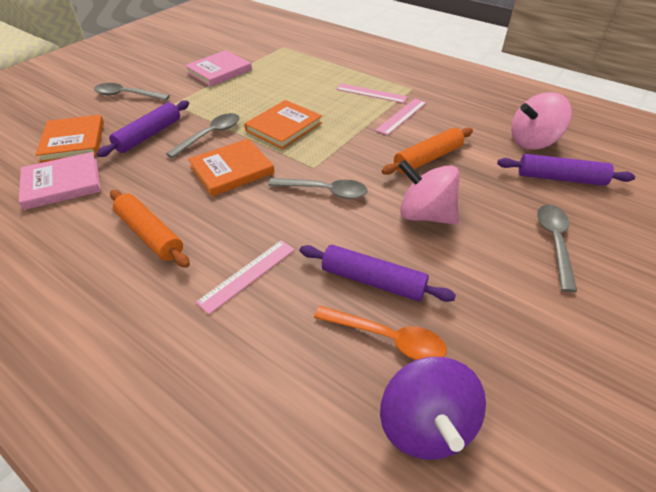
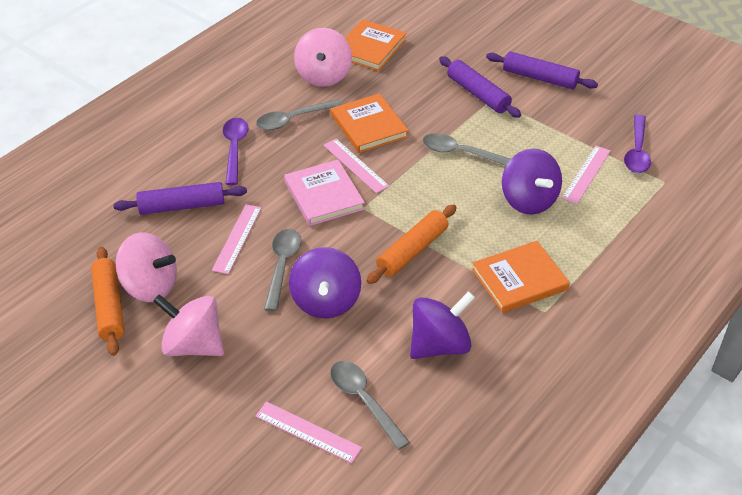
orange spoon: 1 -> 0
pink book: 2 -> 1
pink ruler: 3 -> 4
pink spinning top: 2 -> 3
purple spinning top: 1 -> 3
purple spoon: 0 -> 2

